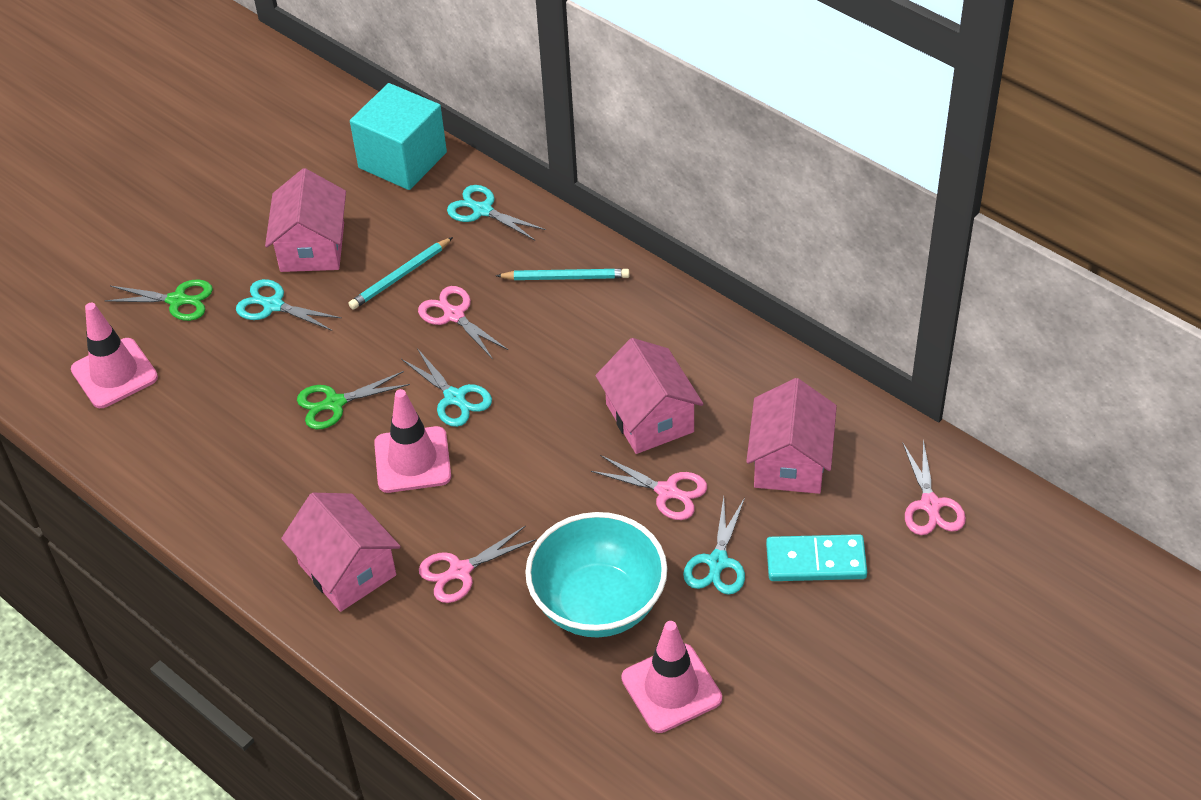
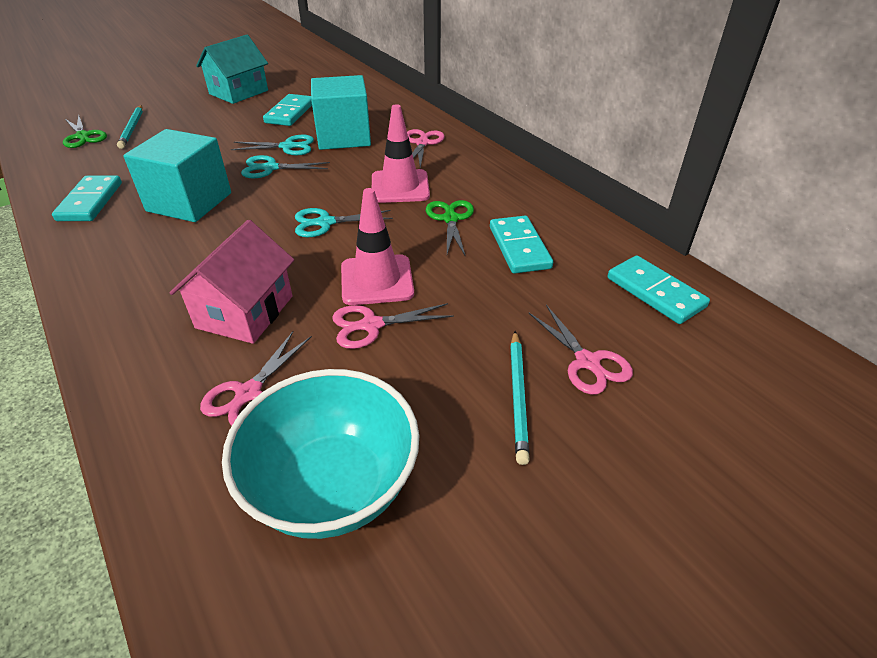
pink house: 4 -> 1
pink traffic cone: 3 -> 2
turquoise cube: 1 -> 2
turquoise domino: 1 -> 4
turquoise house: 0 -> 1
turquoise scissors: 4 -> 3

